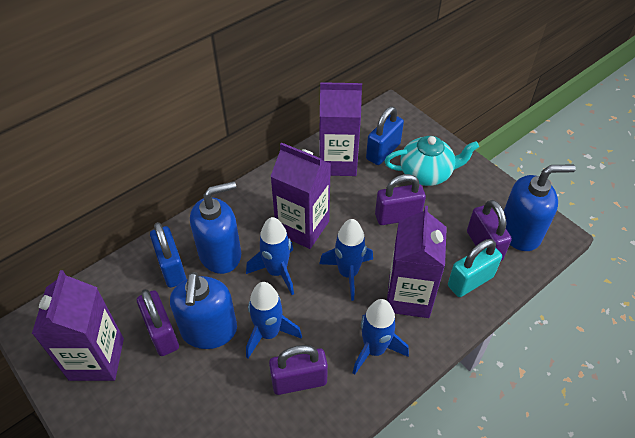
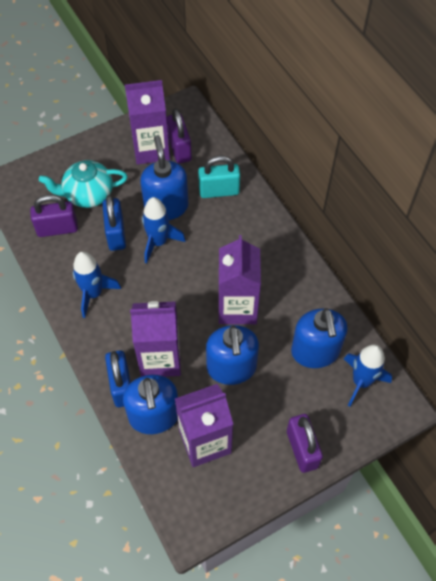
blue rocket: 4 -> 3
blue soap dispenser: 3 -> 4
purple padlock: 4 -> 3

